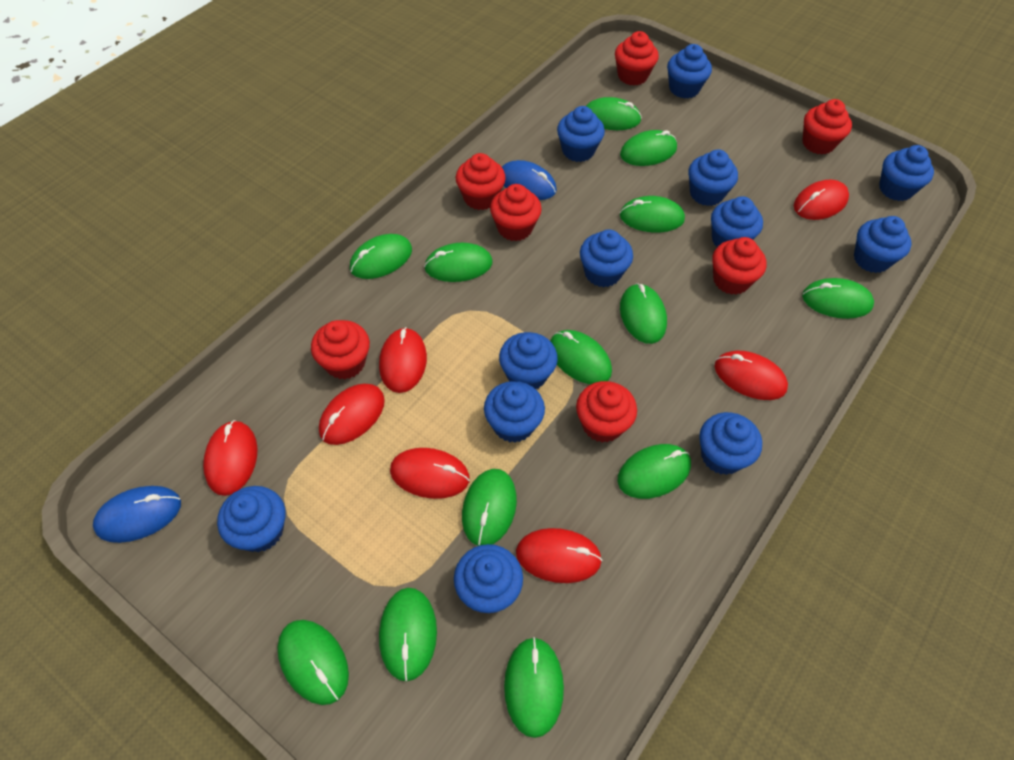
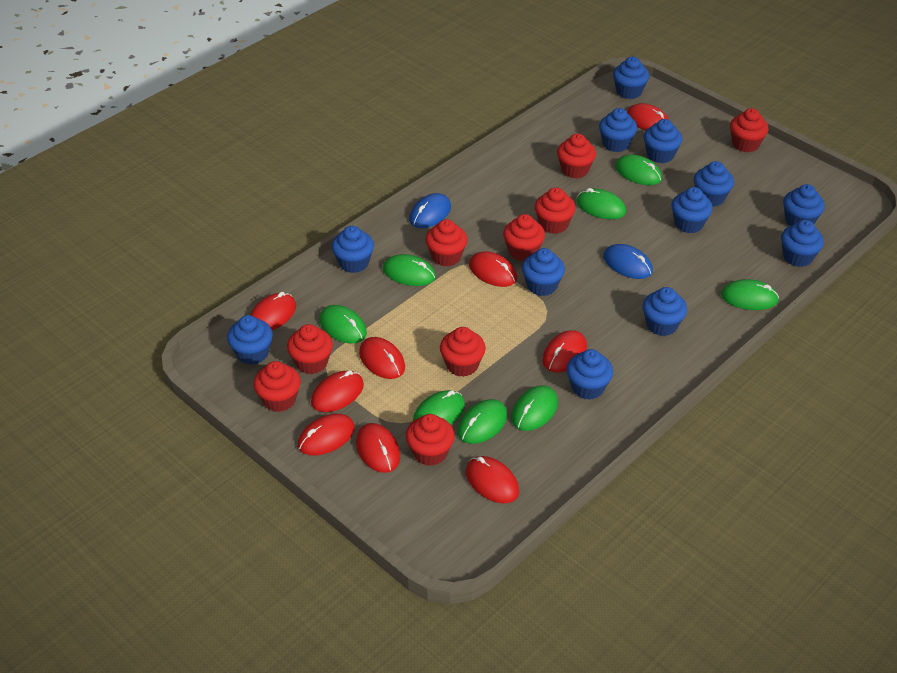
green mouse: 13 -> 8
red cupcake: 7 -> 9
red mouse: 7 -> 9

